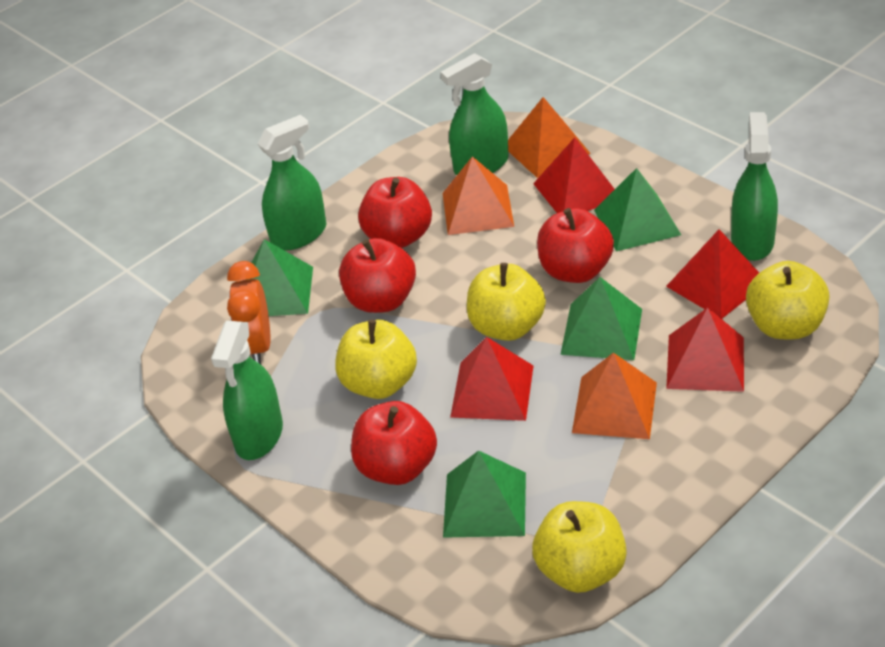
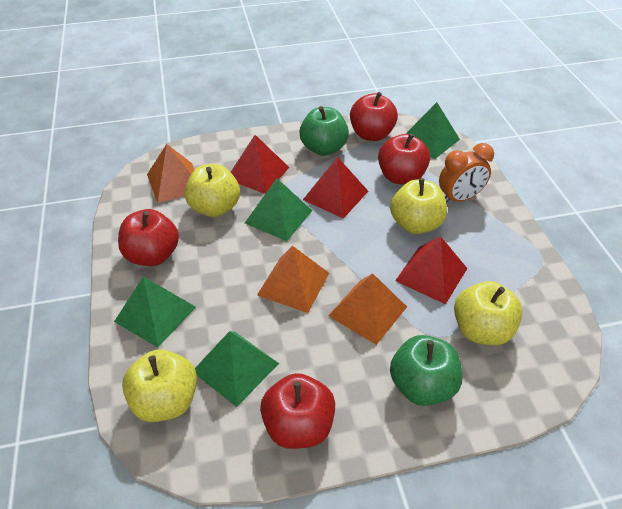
green apple: 0 -> 2
green spray bottle: 4 -> 0
red pyramid: 4 -> 3

